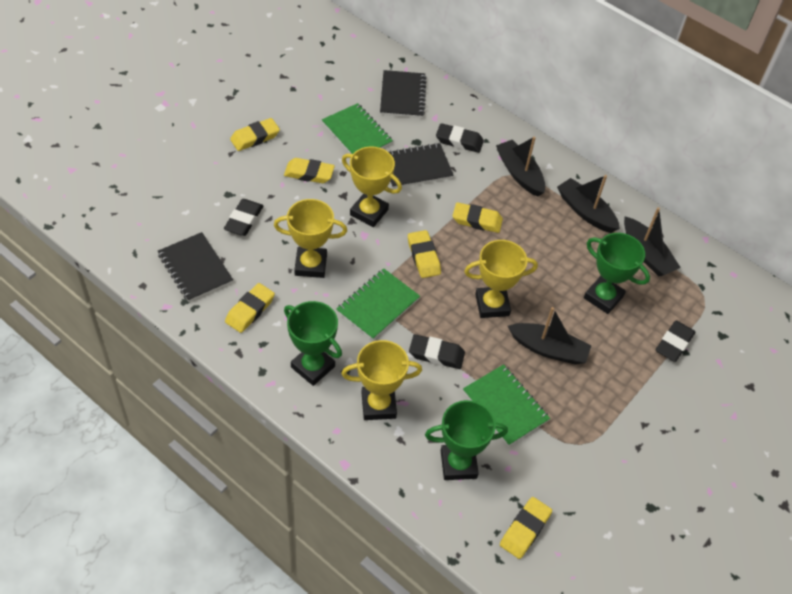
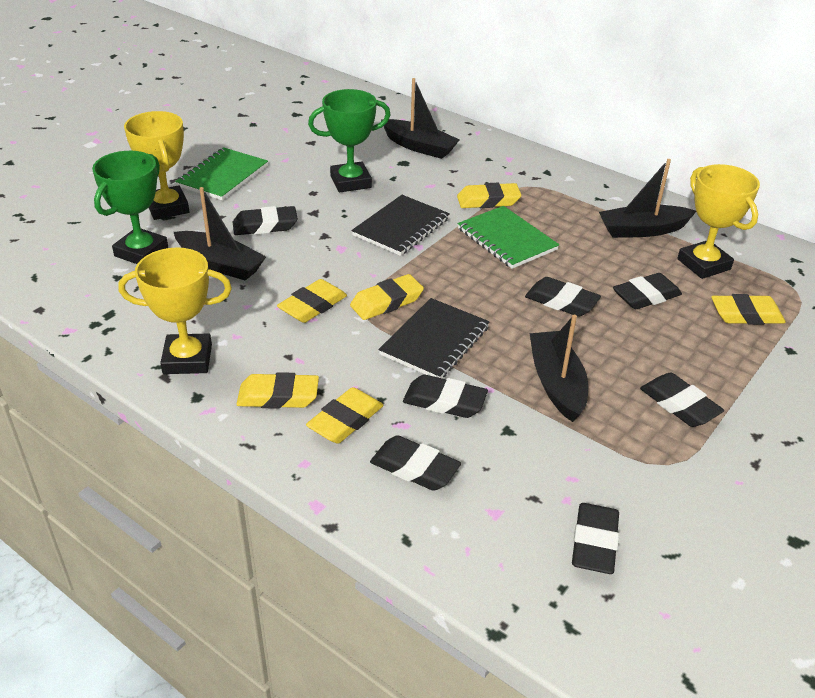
black eraser: 4 -> 7
black notebook: 3 -> 2
green notebook: 3 -> 2
green trophy: 3 -> 2
yellow trophy: 4 -> 3

